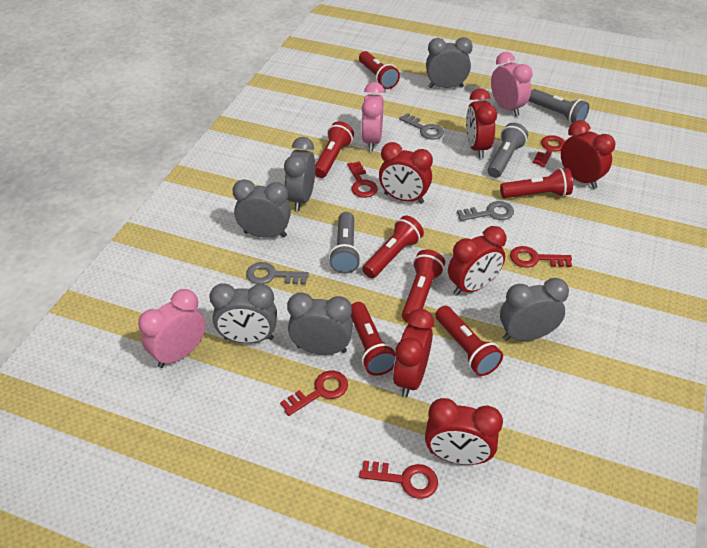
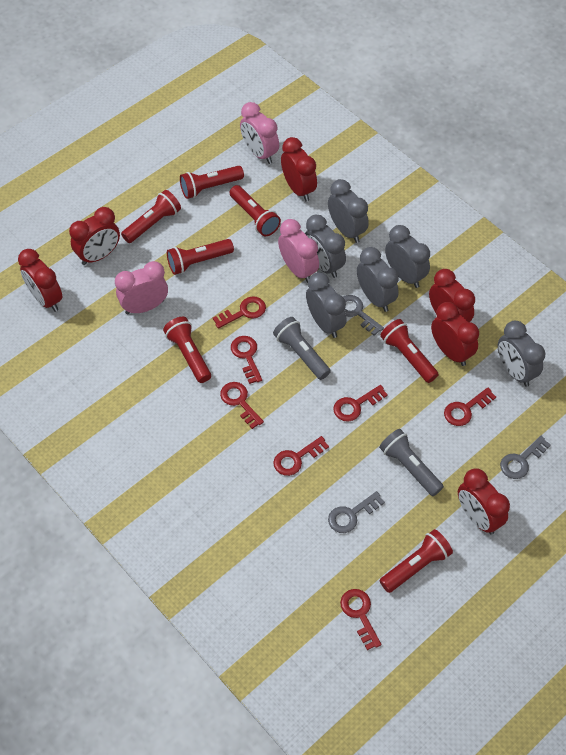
grey flashlight: 3 -> 2
red key: 5 -> 7

